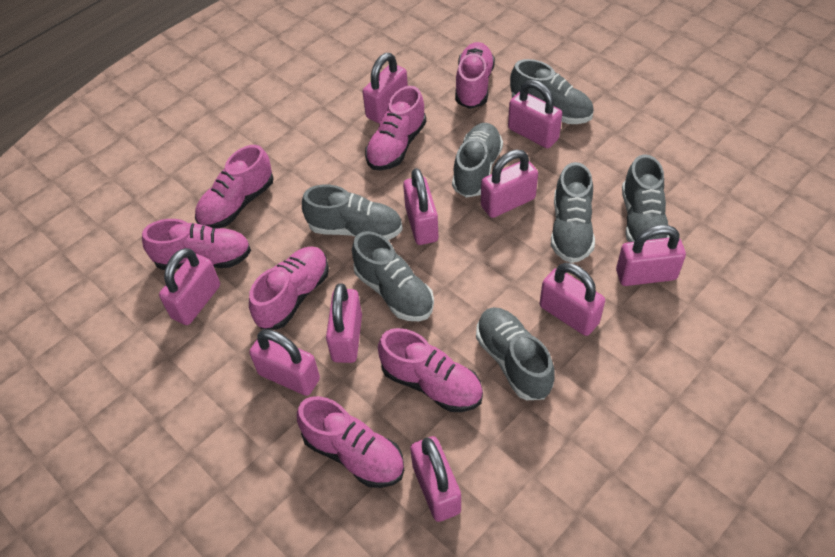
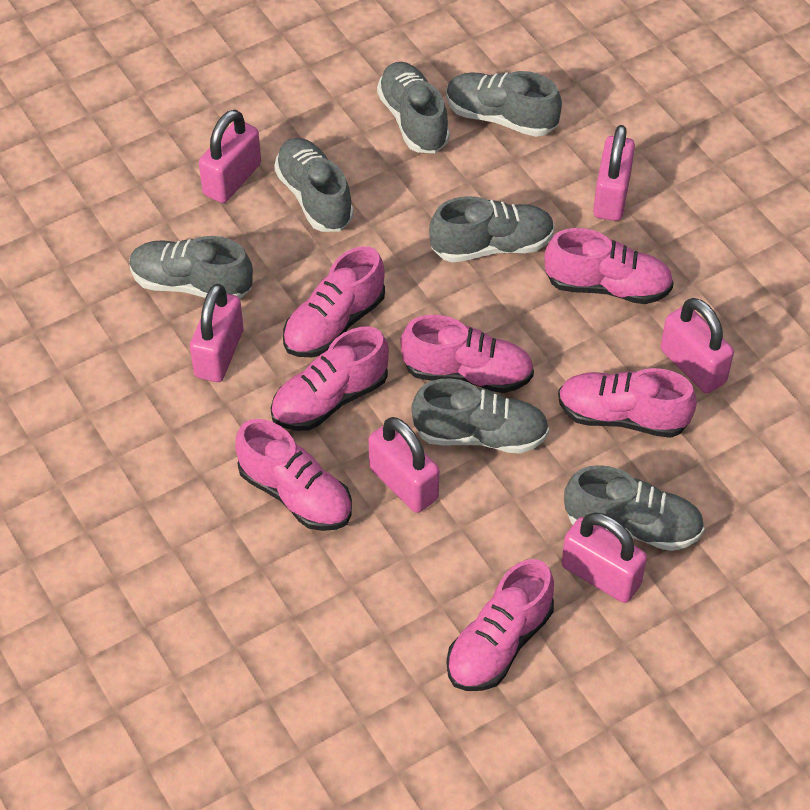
pink padlock: 10 -> 6

